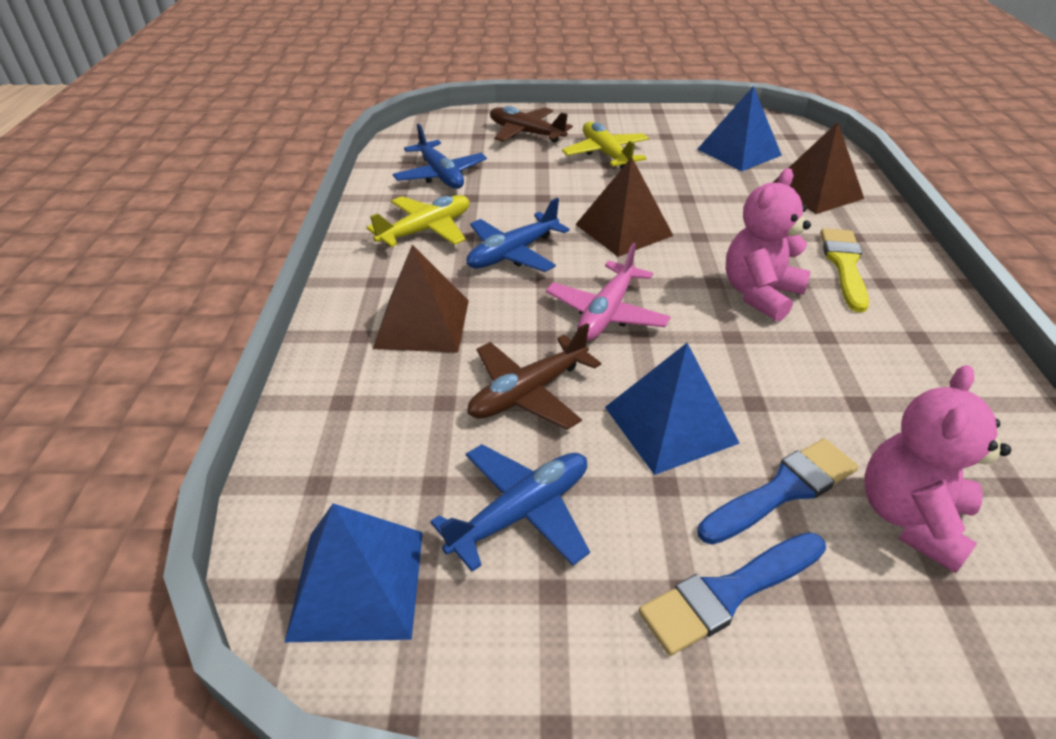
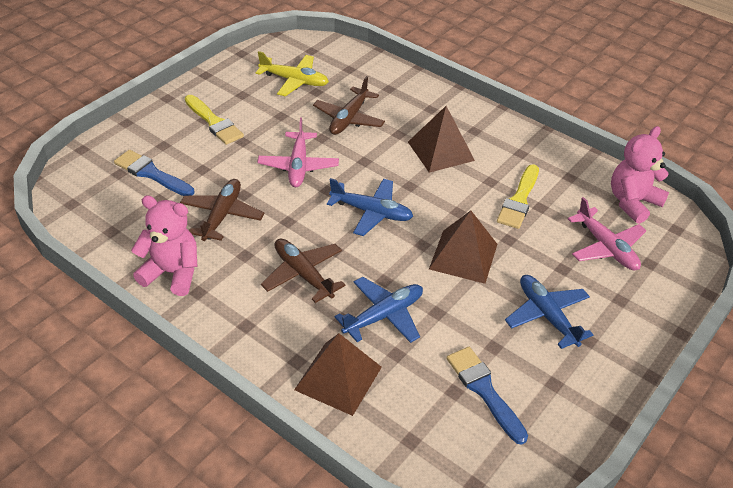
blue pyramid: 3 -> 0
brown plane: 2 -> 3
pink plane: 1 -> 2
yellow brush: 1 -> 2
yellow plane: 2 -> 1

